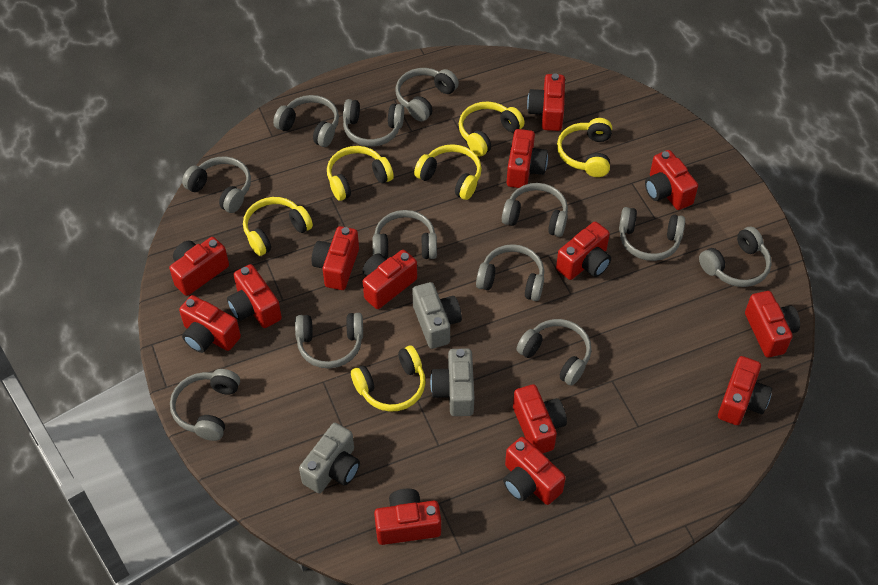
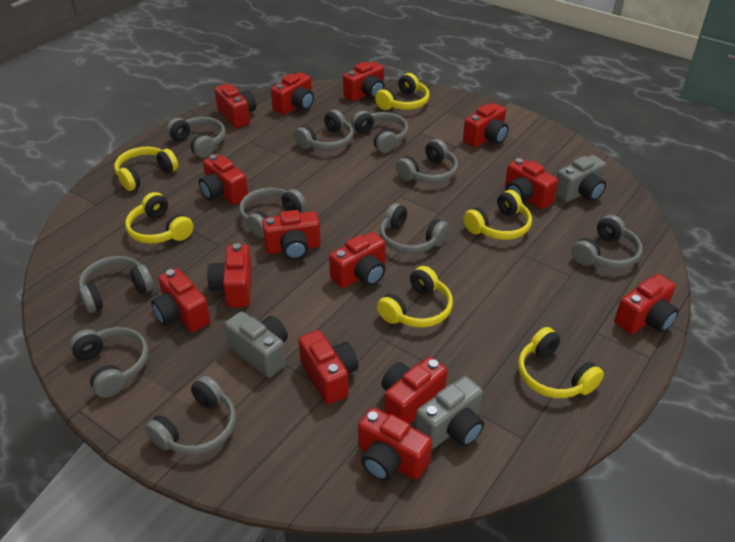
grey headphones: 12 -> 10

